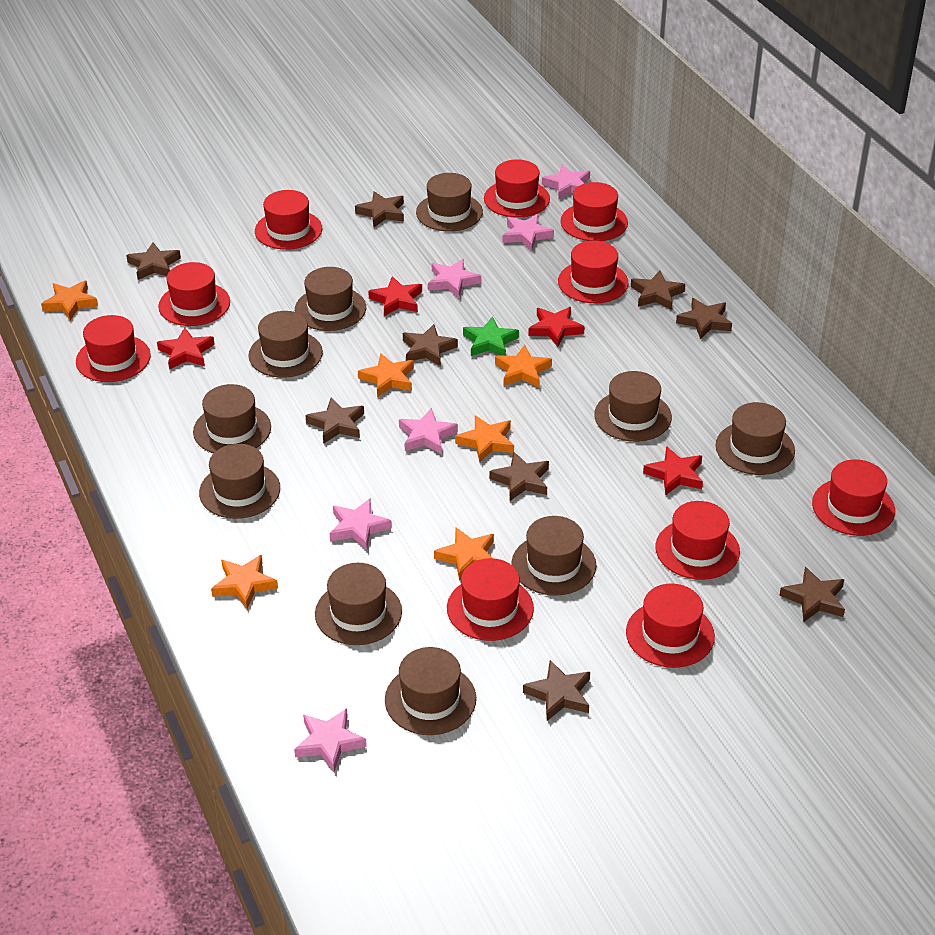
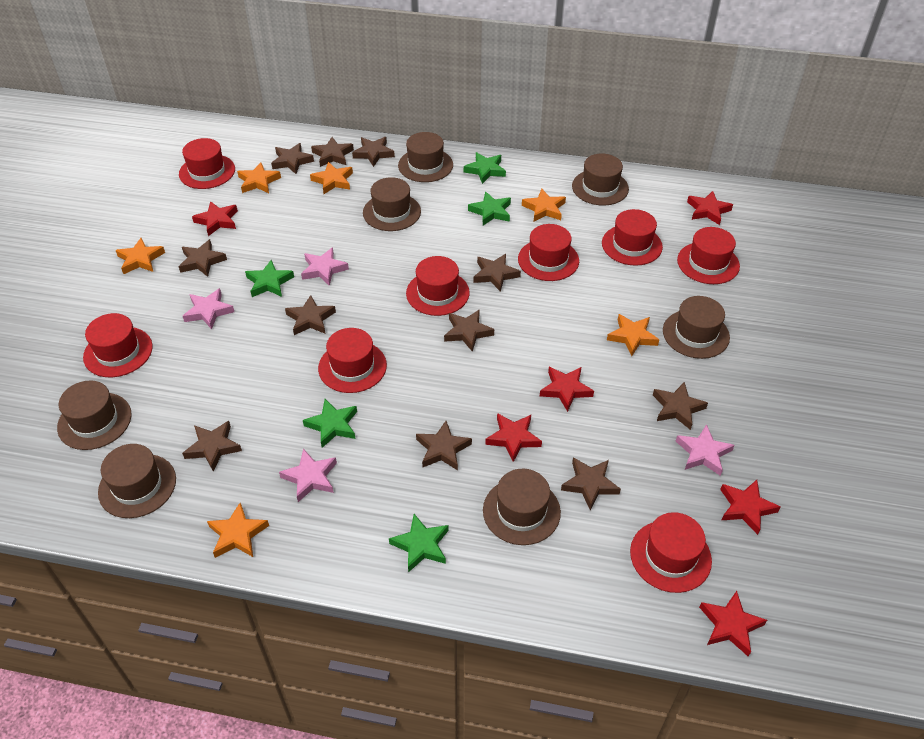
brown hat: 10 -> 7
brown star: 9 -> 11
green star: 1 -> 5
pink star: 6 -> 4
red hat: 10 -> 8
red star: 4 -> 6

